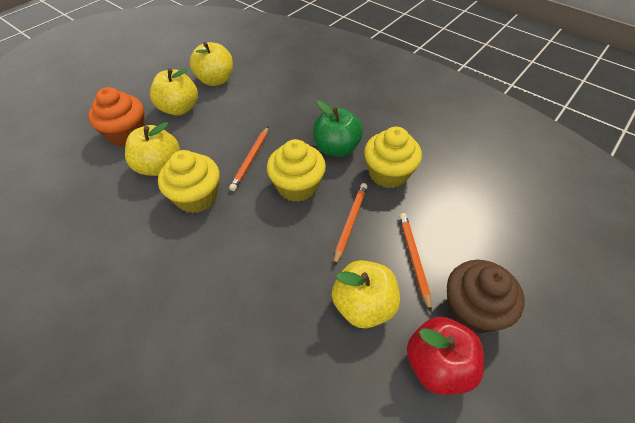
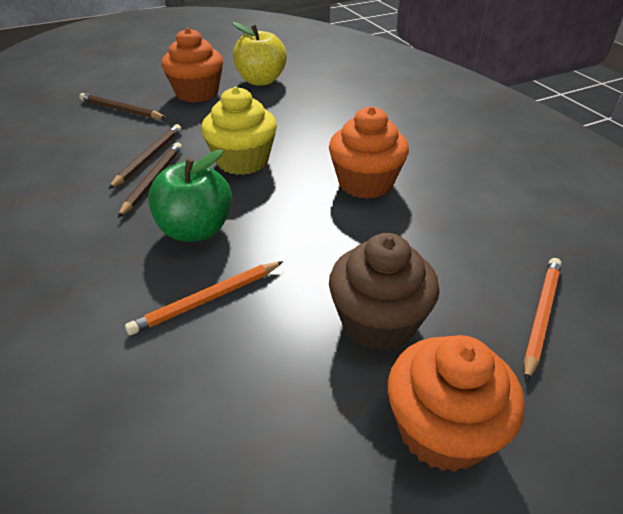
brown pencil: 0 -> 3
orange cupcake: 1 -> 3
orange pencil: 3 -> 2
red apple: 1 -> 0
yellow apple: 4 -> 1
yellow cupcake: 3 -> 1

